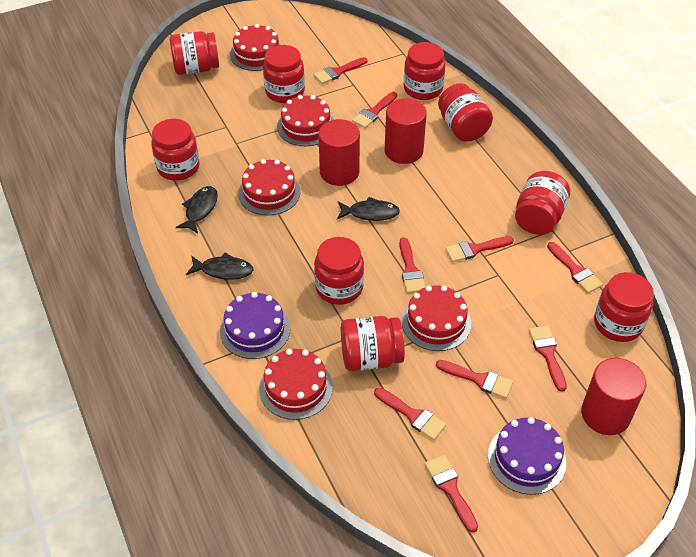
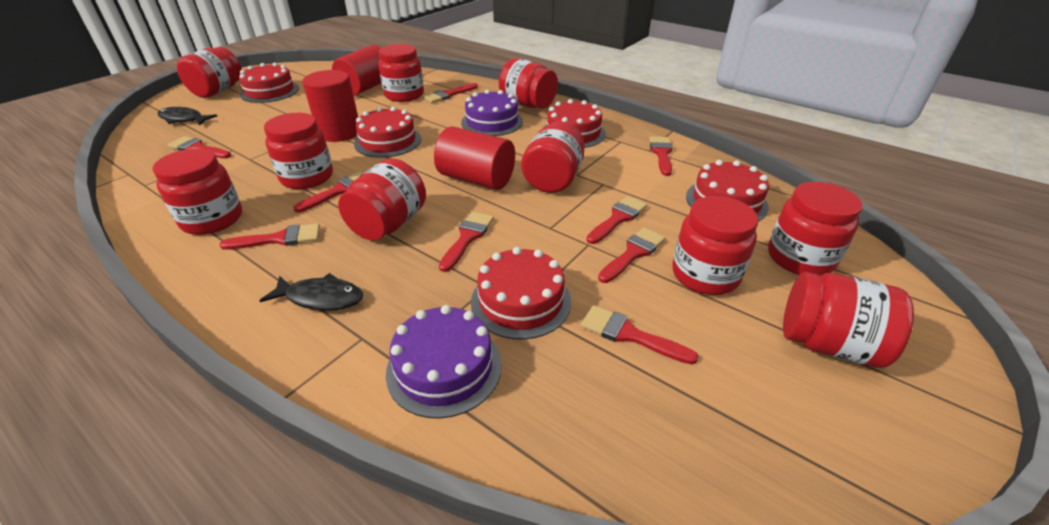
black fish: 3 -> 2
red jar: 9 -> 10

